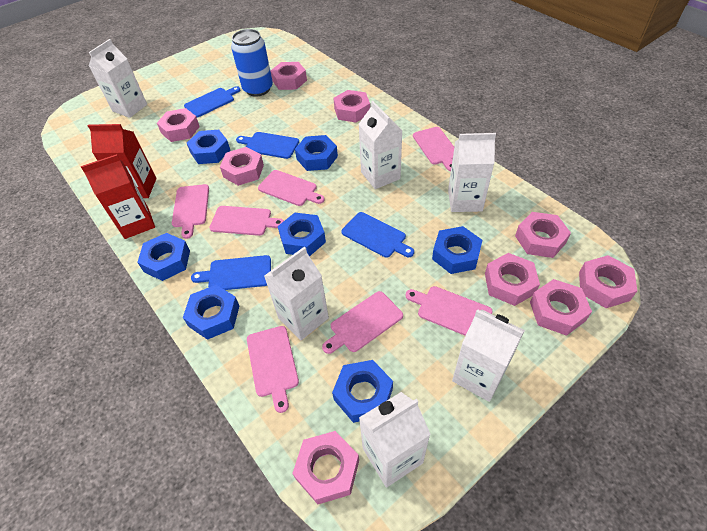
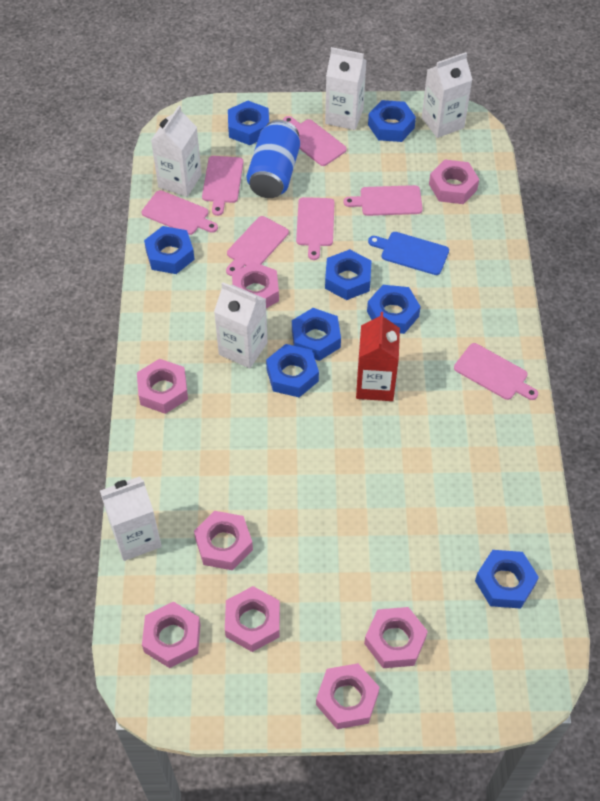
blue cutting board: 4 -> 1
blue nut: 7 -> 8
pink nut: 9 -> 8
red carton: 2 -> 1
white carton: 6 -> 5

